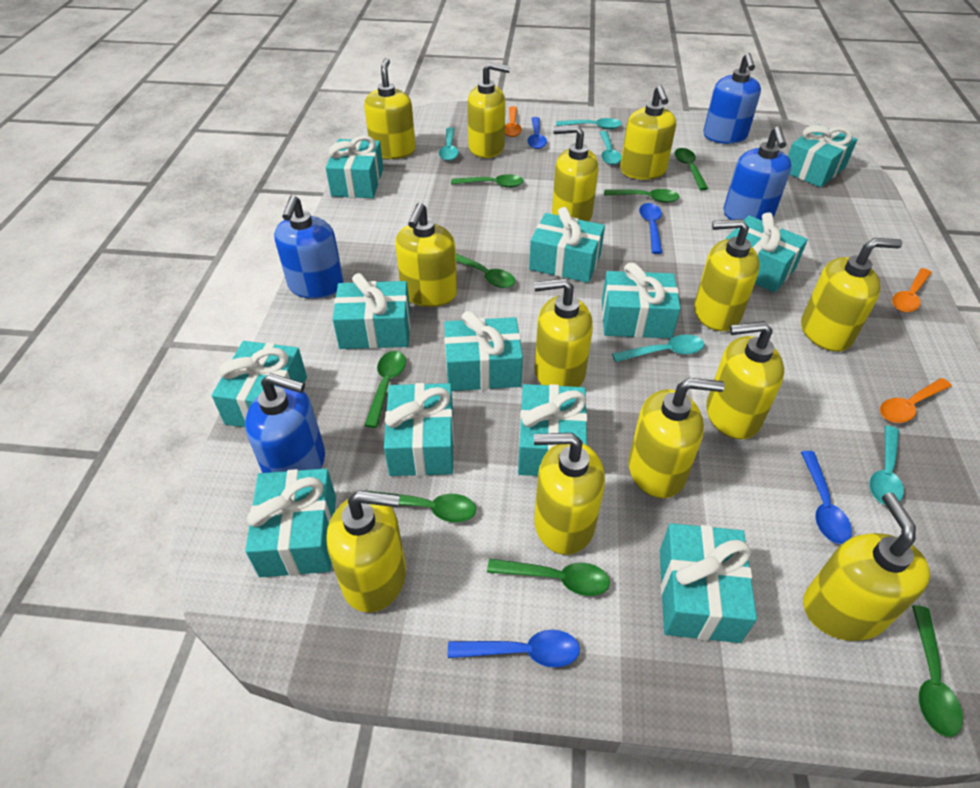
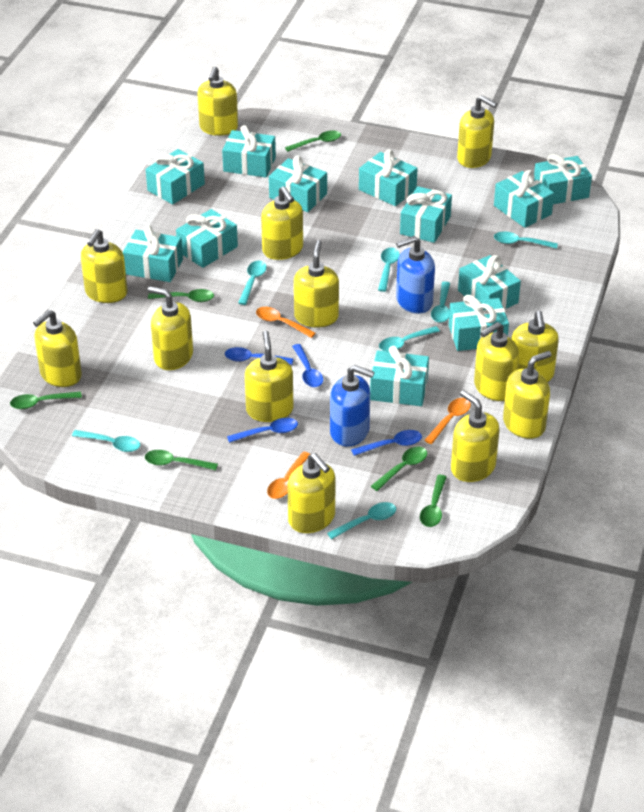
blue soap dispenser: 4 -> 2
green spoon: 8 -> 6
turquoise spoon: 5 -> 7

